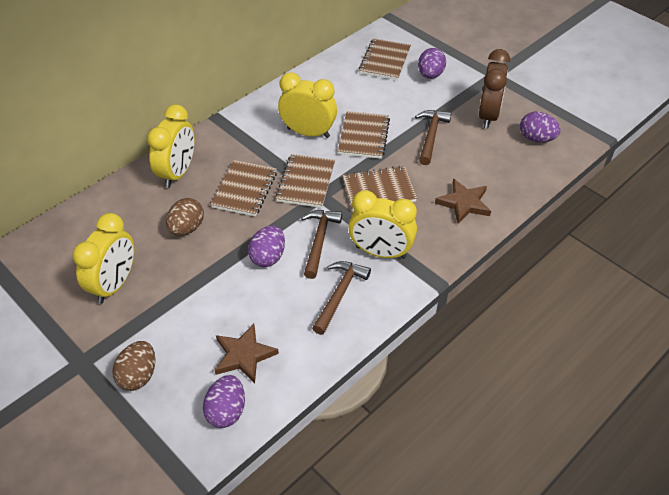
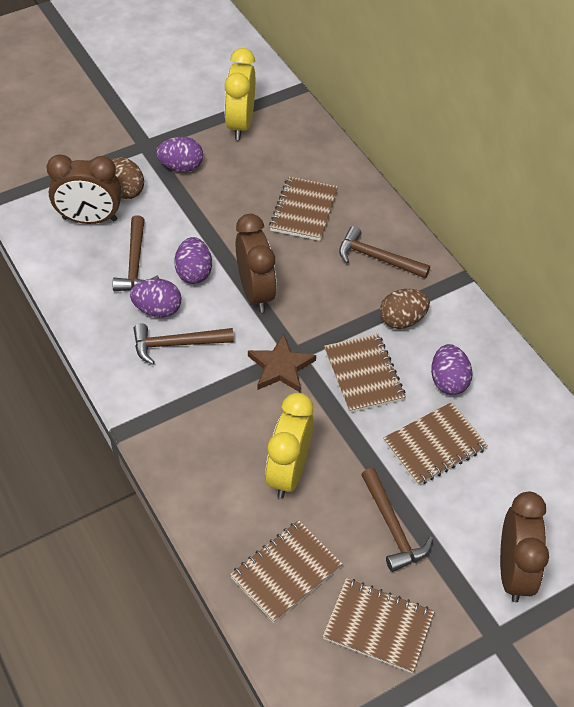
brown clock: 1 -> 3
brown hammer: 3 -> 4
brown star: 2 -> 1
yellow clock: 4 -> 2

